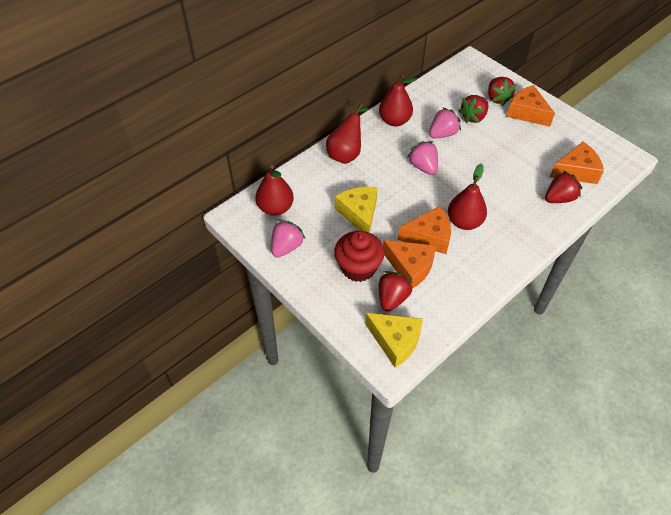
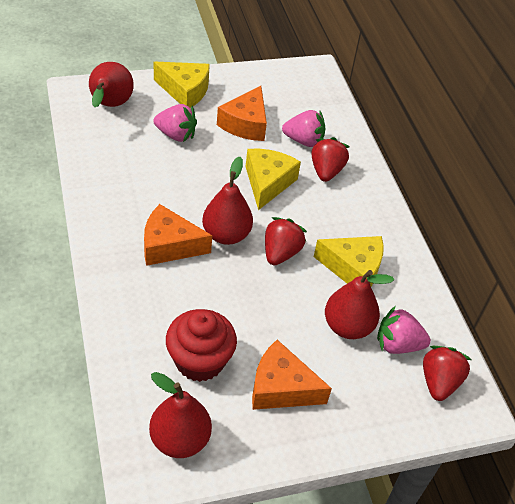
orange cheese: 4 -> 3
red strawberry: 4 -> 3
yellow cheese: 2 -> 3

